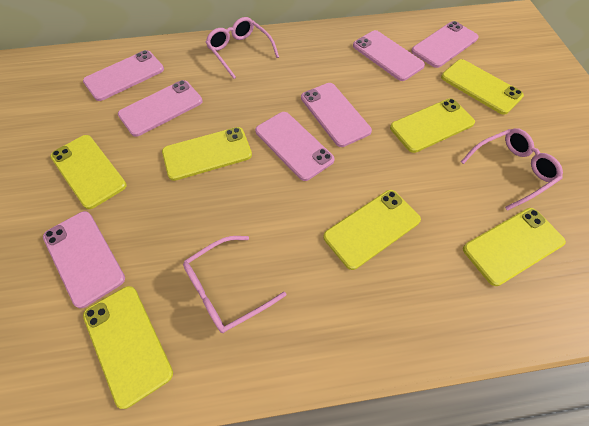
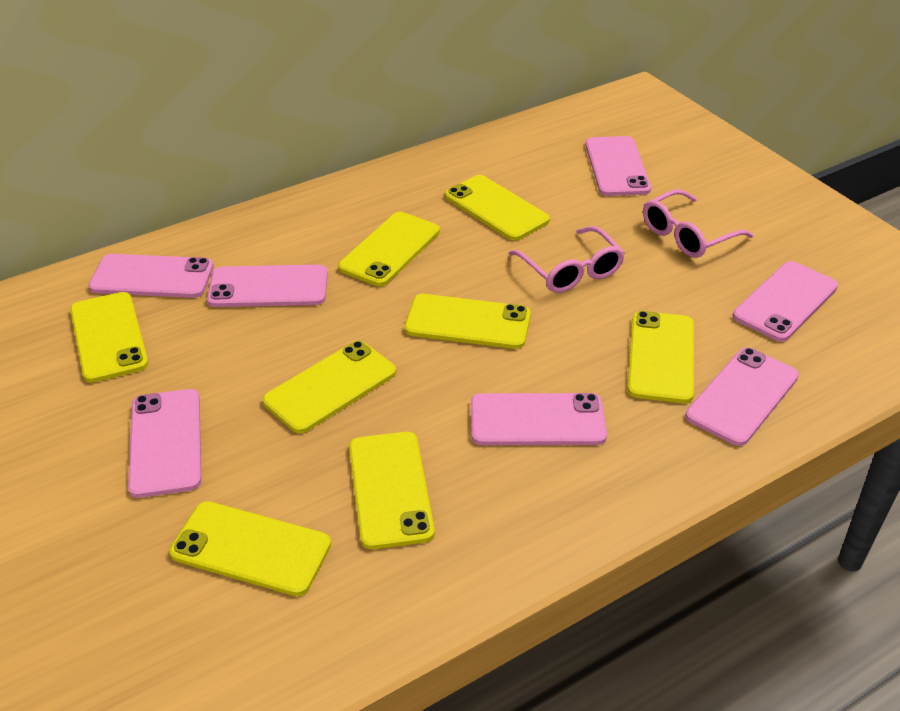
pink glasses: 3 -> 2
yellow phone: 7 -> 8

